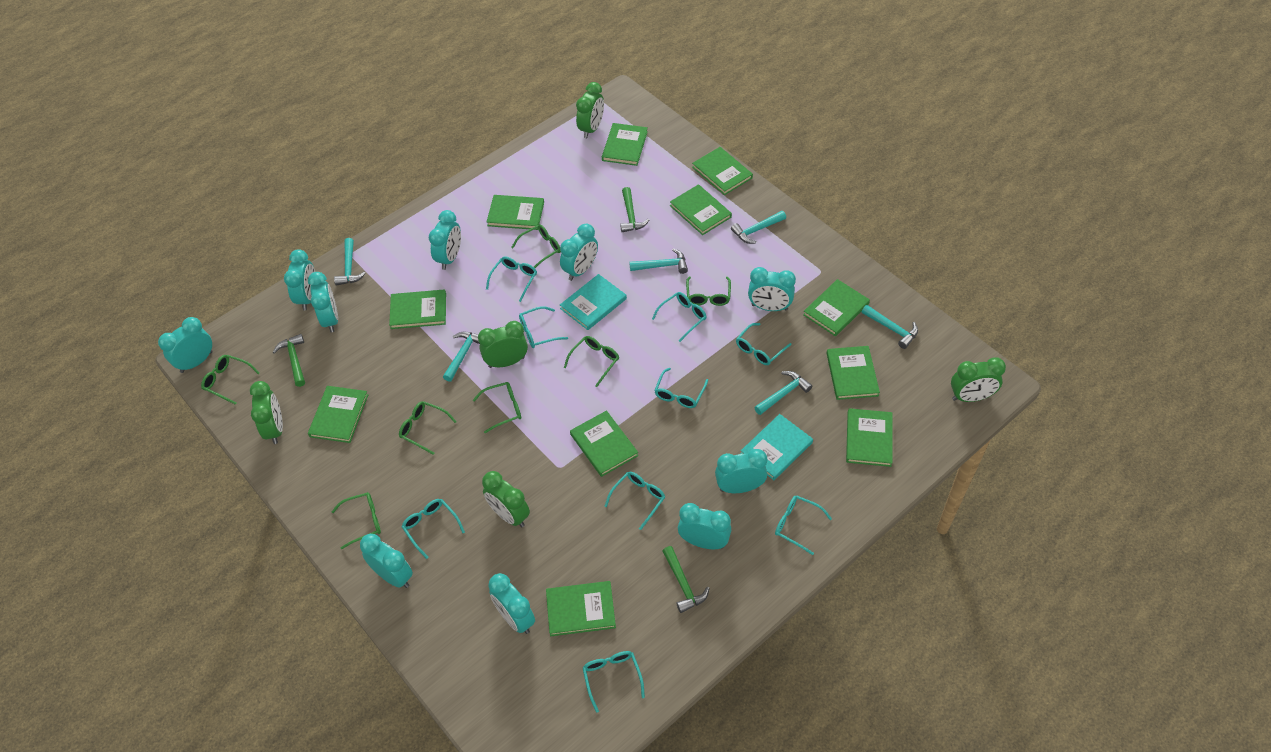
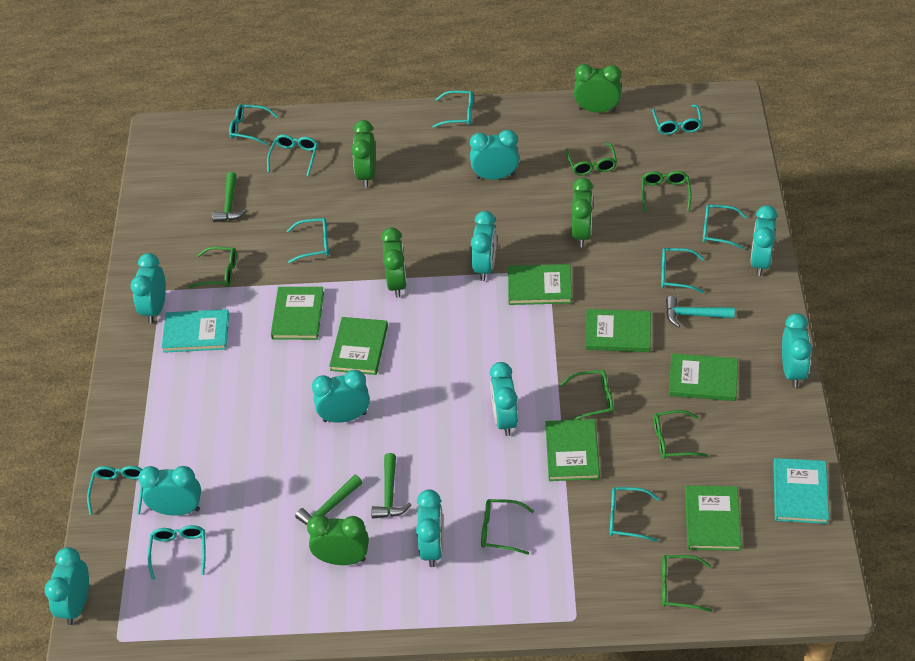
green book: 11 -> 7
turquoise glasses: 9 -> 10
turquoise hammer: 6 -> 1

